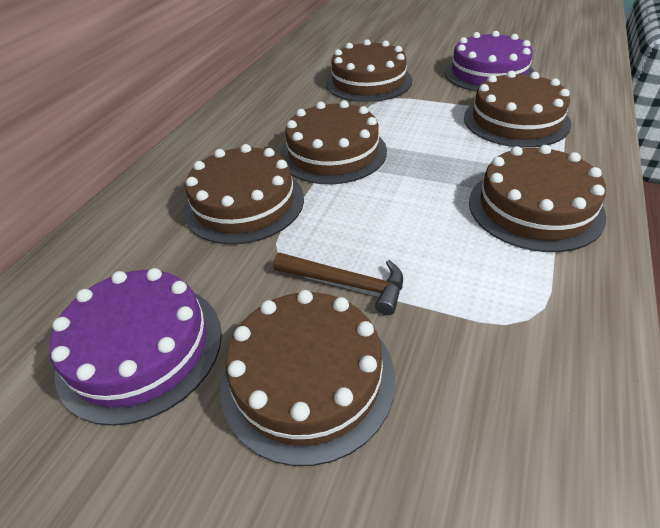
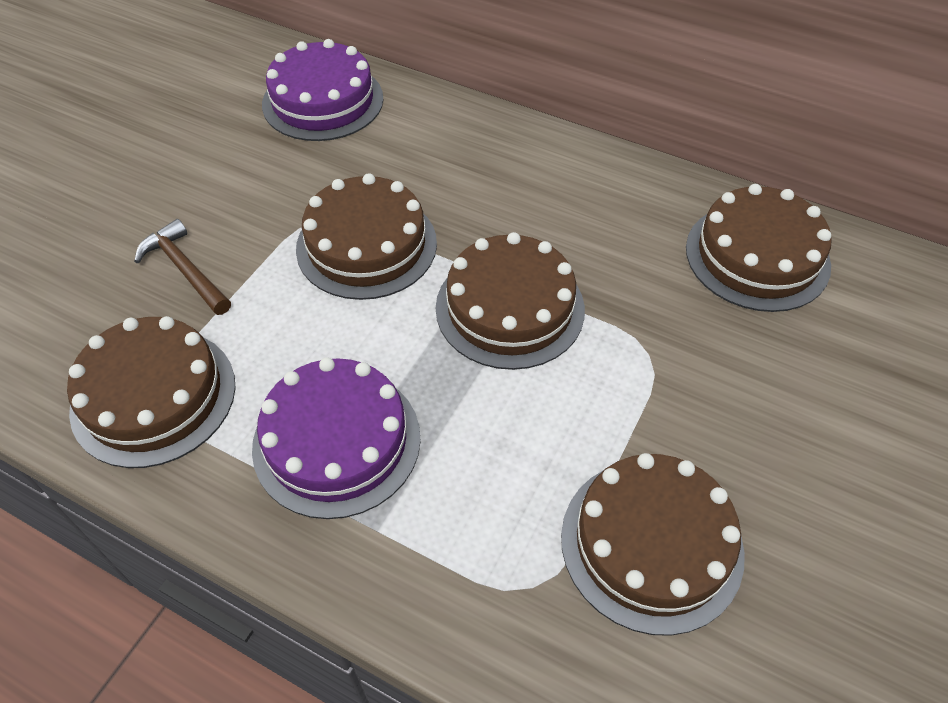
brown cake: 6 -> 5

